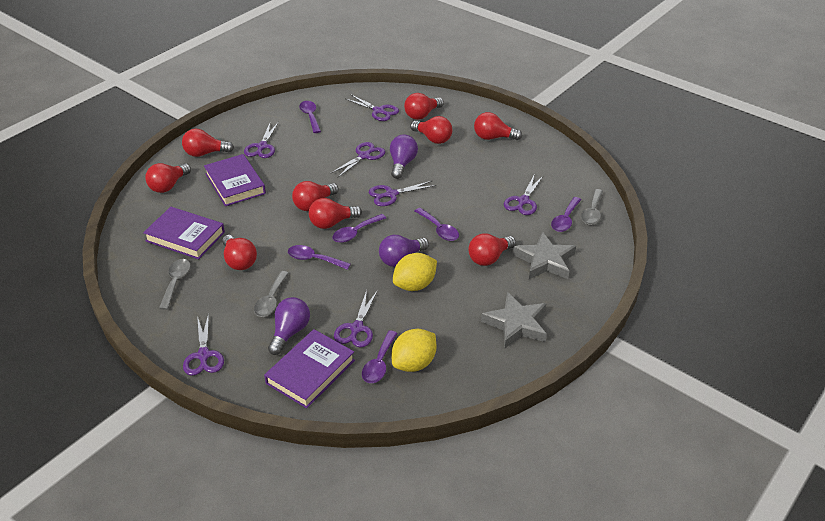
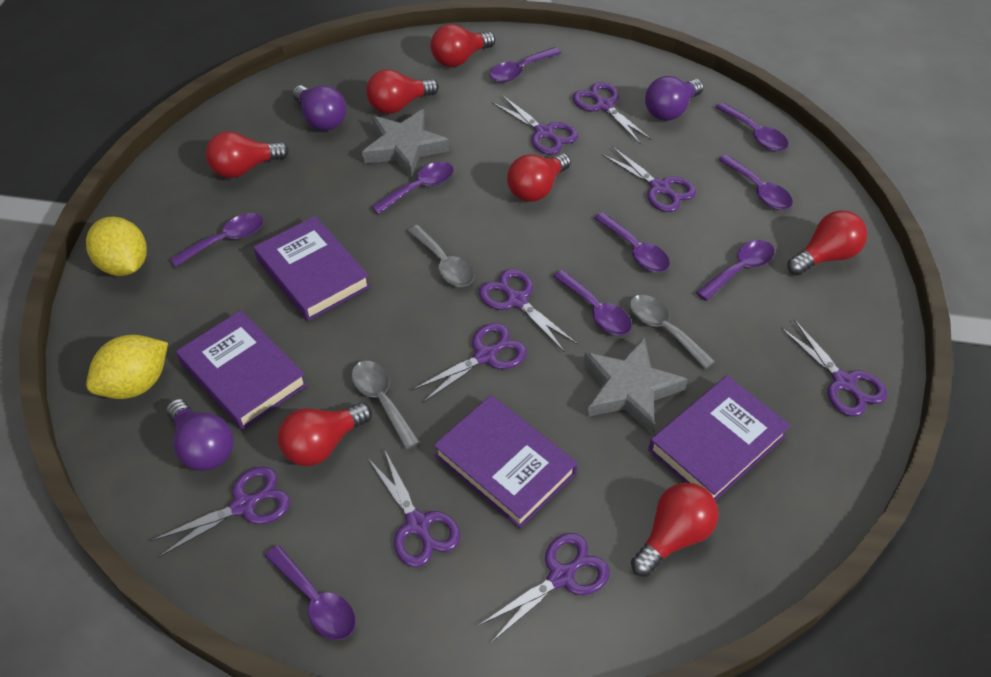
purple book: 3 -> 4
purple scissors: 7 -> 9
purple spoon: 6 -> 9
red light bulb: 9 -> 7

